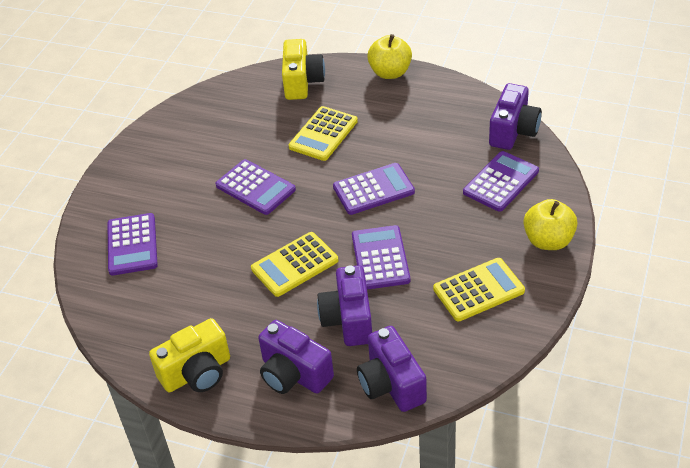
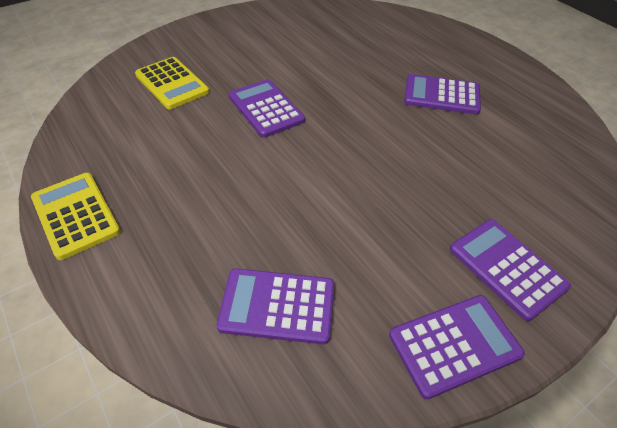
purple camera: 4 -> 0
yellow apple: 2 -> 0
yellow calculator: 3 -> 2
yellow camera: 2 -> 0

